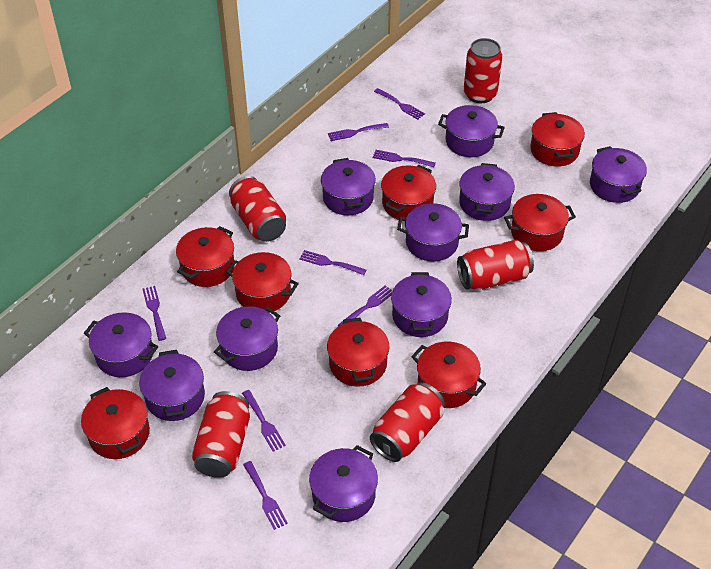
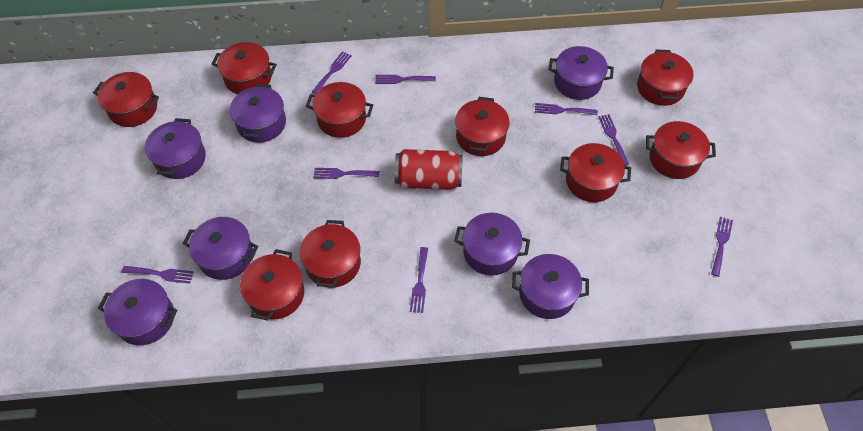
purple pot: 10 -> 7
red can: 5 -> 1
red pot: 8 -> 9

